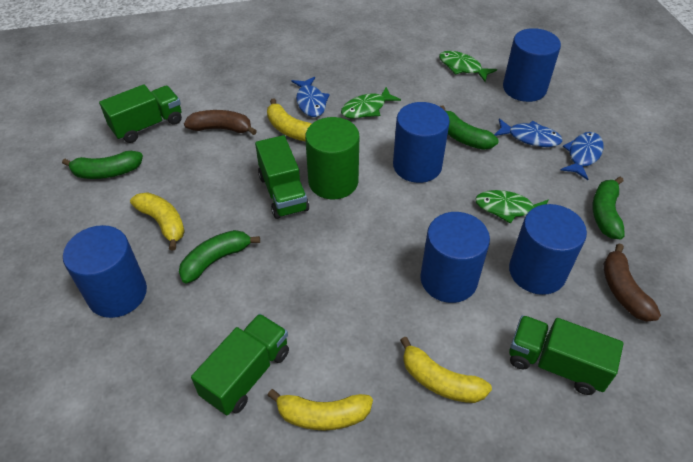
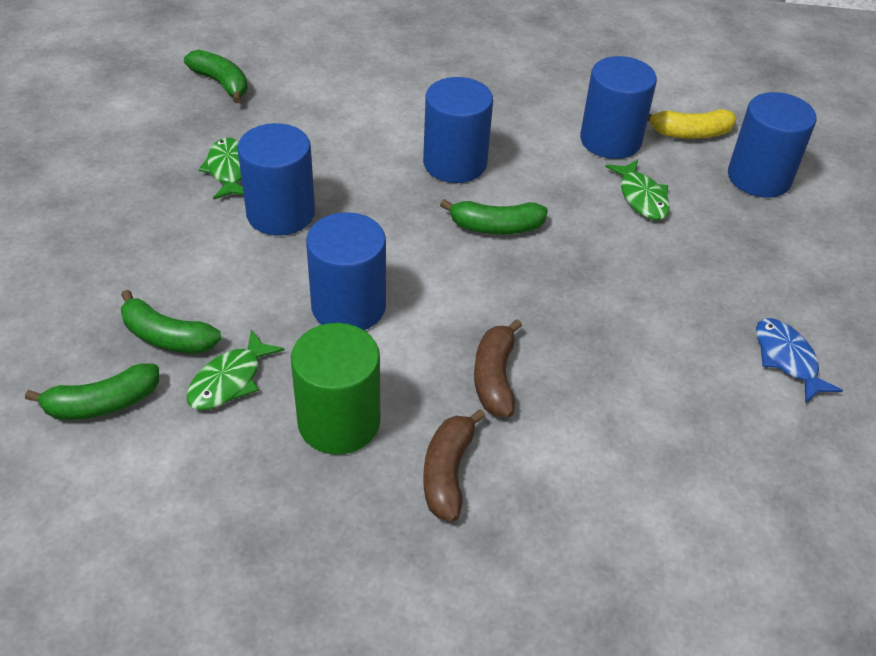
blue fish: 3 -> 1
green truck: 4 -> 0
yellow banana: 4 -> 1

